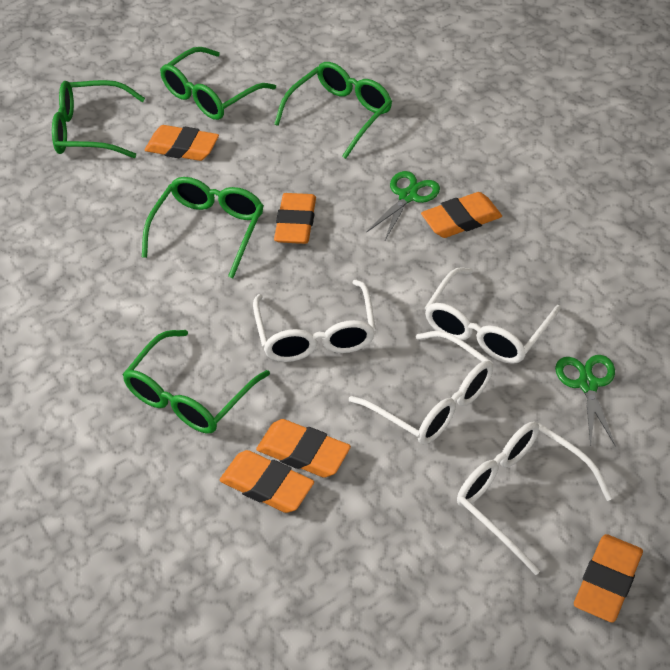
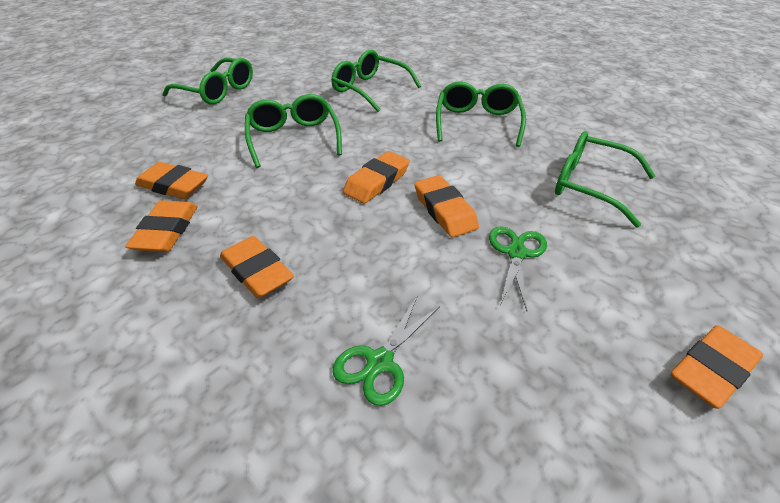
white glasses: 4 -> 0

